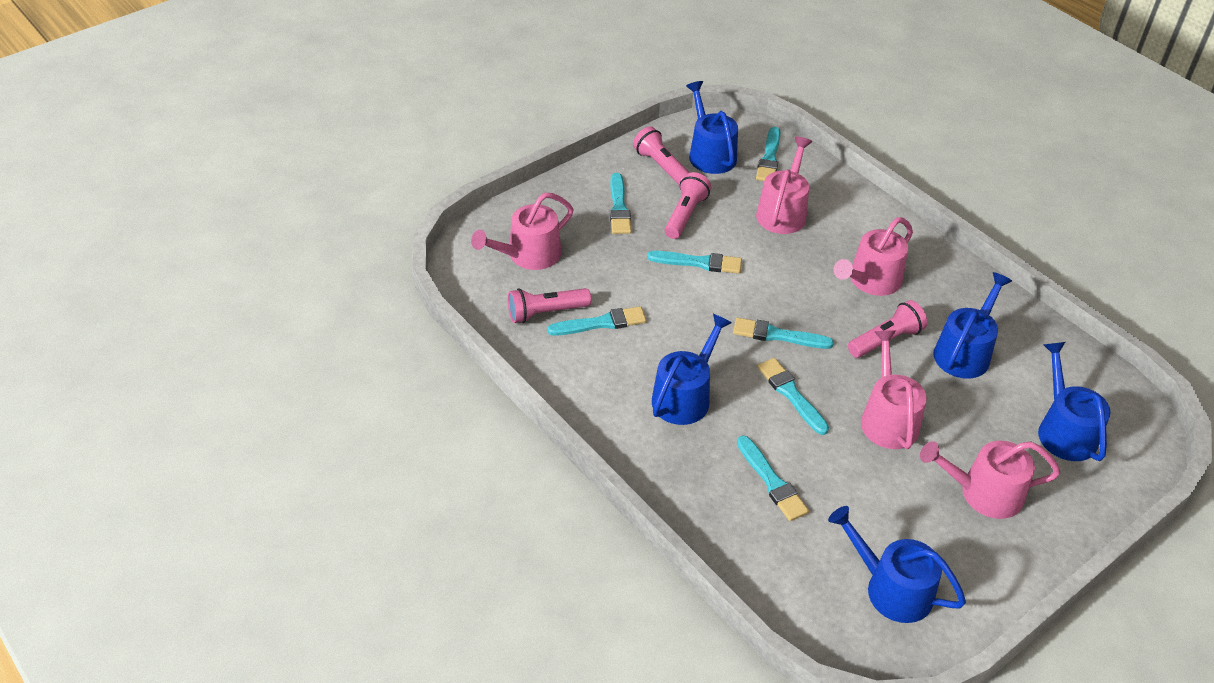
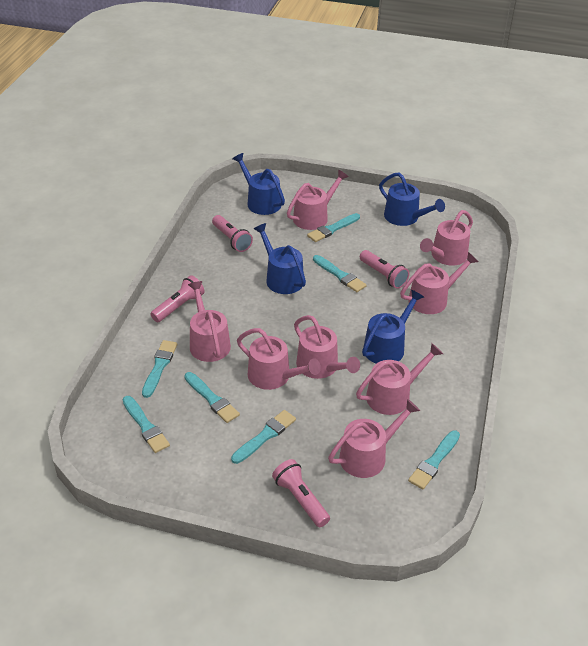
blue watering can: 5 -> 4
pink watering can: 5 -> 8

